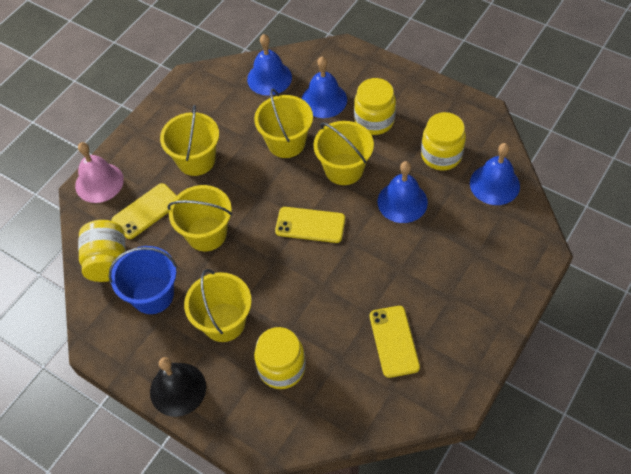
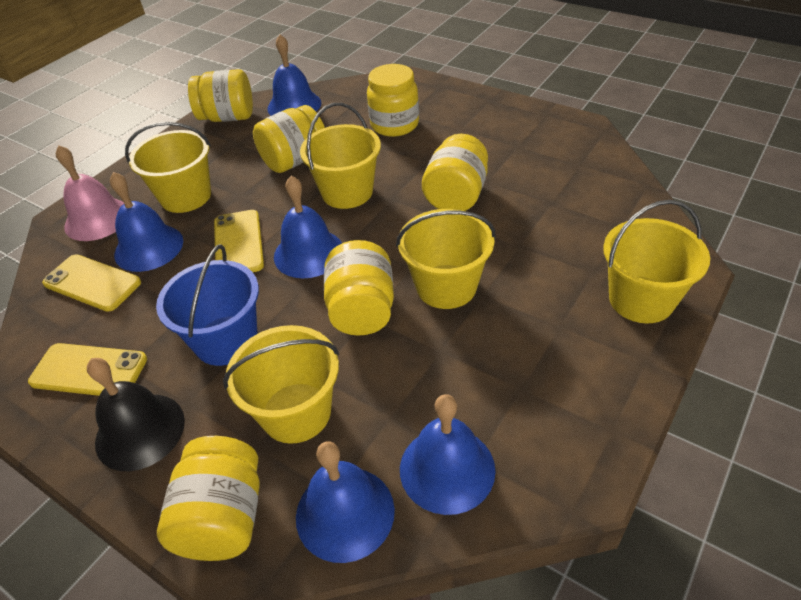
blue bell: 4 -> 5
yellow jar: 4 -> 6

